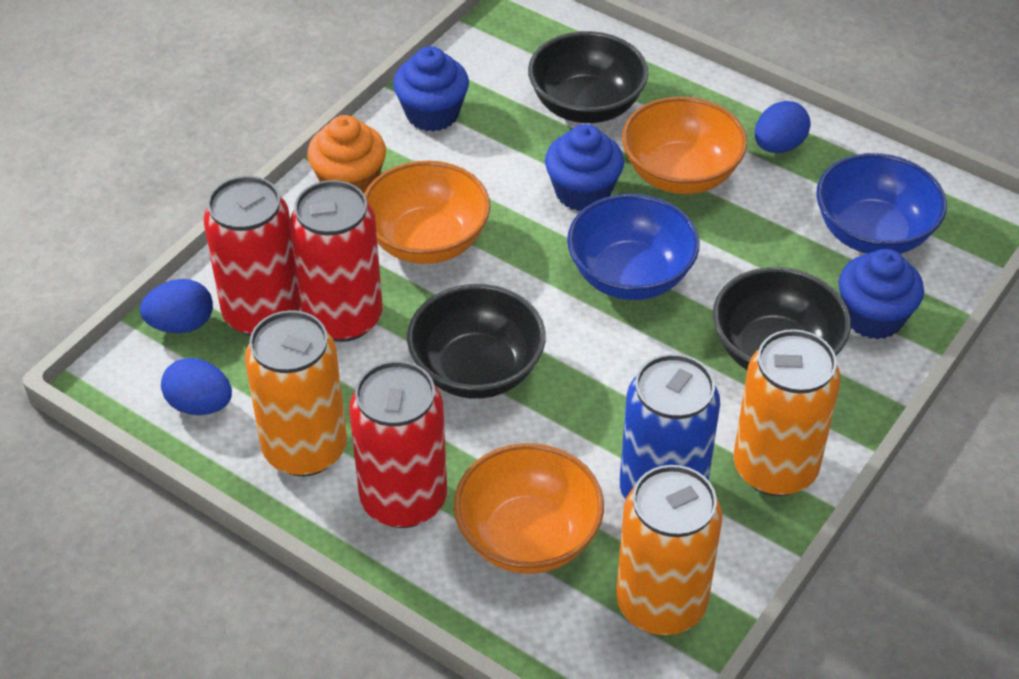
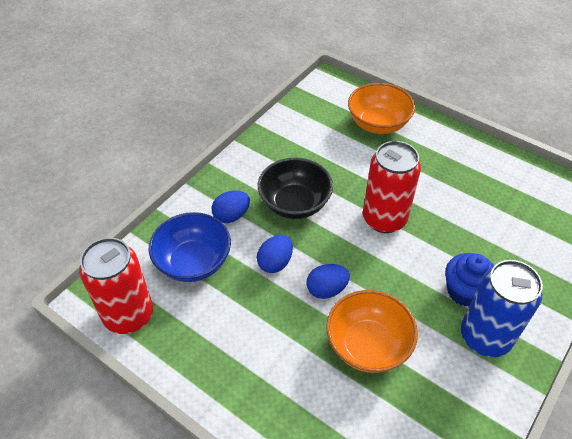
black bowl: 3 -> 1
blue bowl: 2 -> 1
blue cupcake: 3 -> 1
orange bowl: 3 -> 2
orange can: 3 -> 0
orange cupcake: 1 -> 0
red can: 3 -> 2

